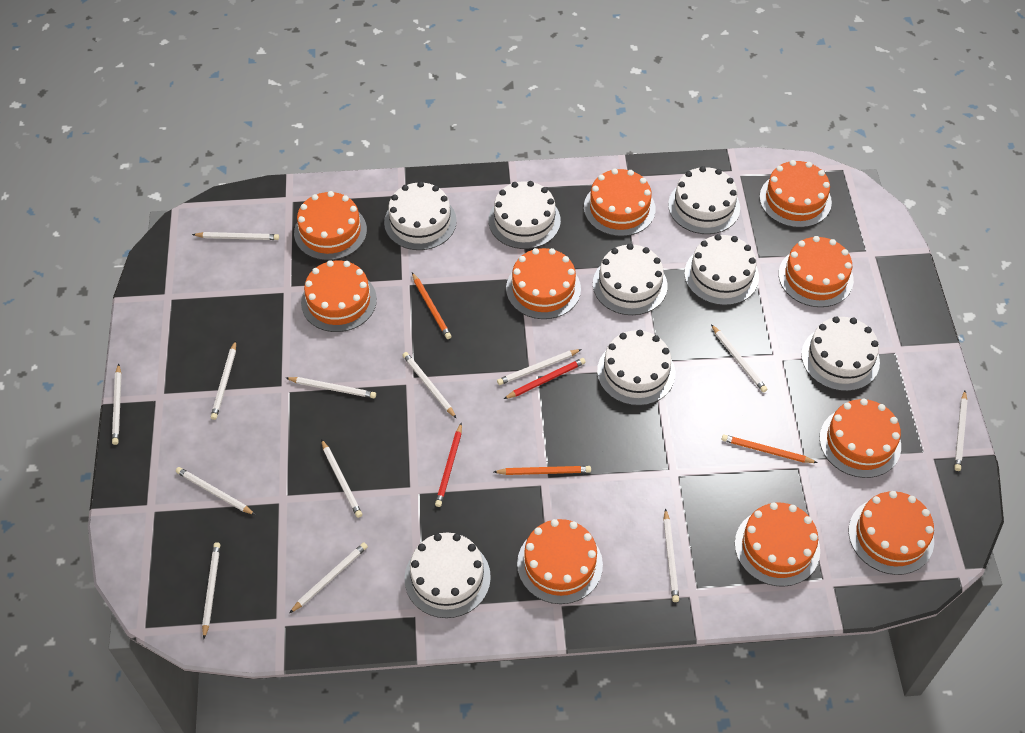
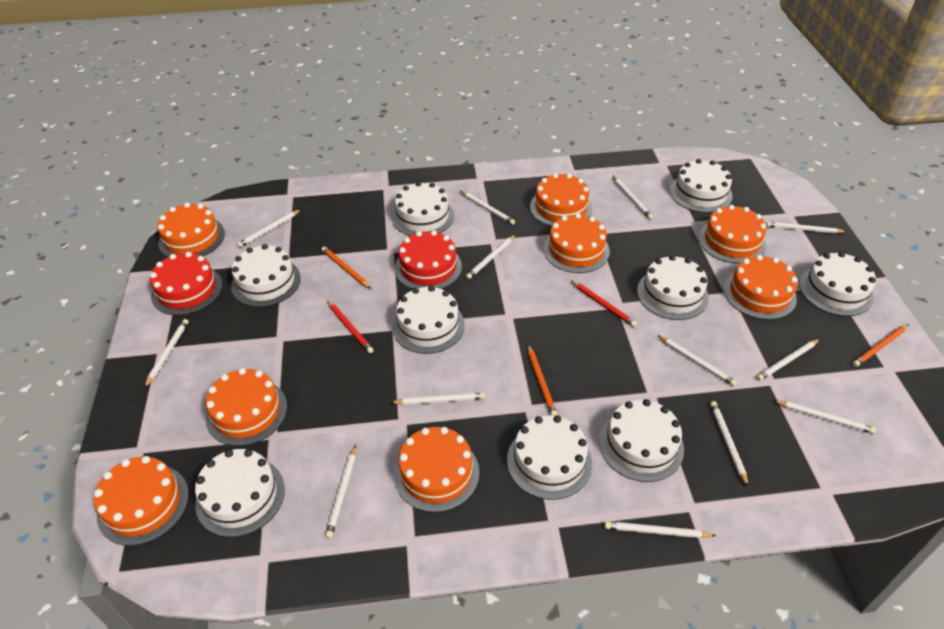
orange cake: 10 -> 8
red cake: 0 -> 2
white cake: 8 -> 9

